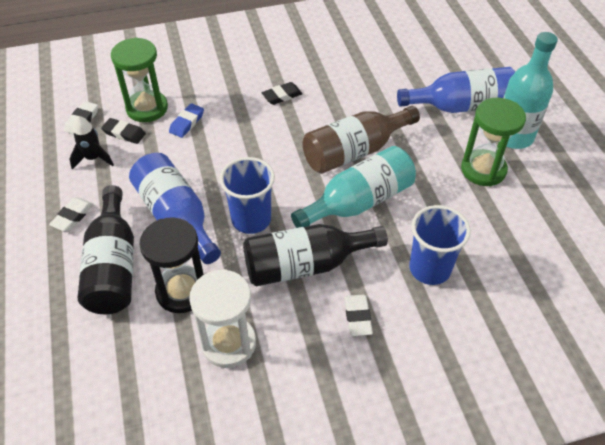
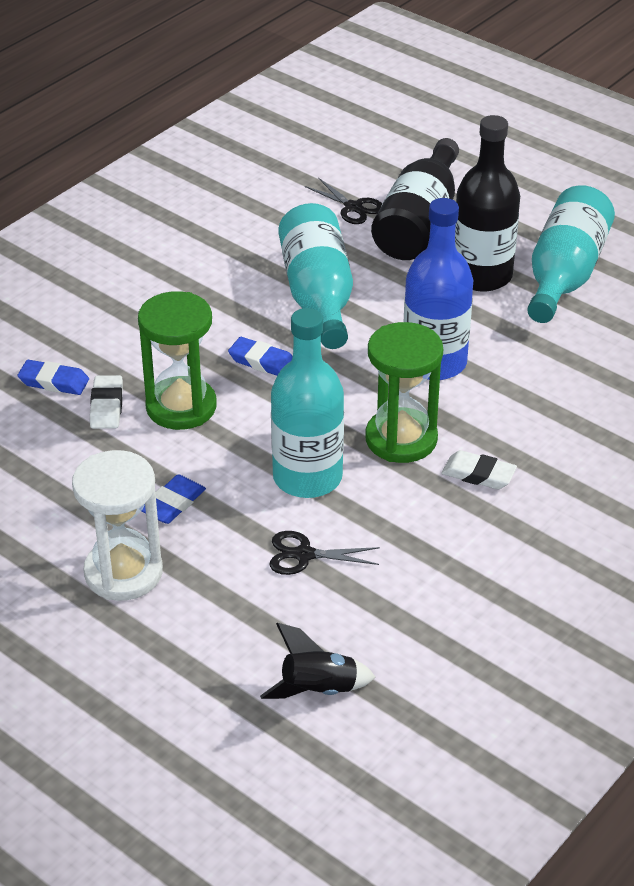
black eraser: 2 -> 0
black hourglass: 1 -> 0
black scissors: 0 -> 2
blue bottle: 2 -> 1
blue cup: 2 -> 0
blue eraser: 1 -> 3
brown bottle: 1 -> 0
turquoise bottle: 2 -> 3
white eraser: 3 -> 2

